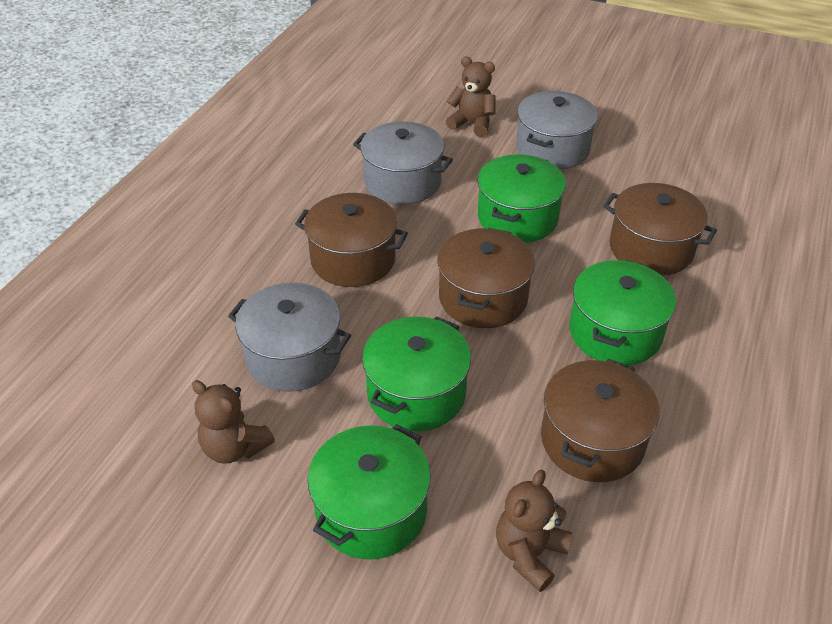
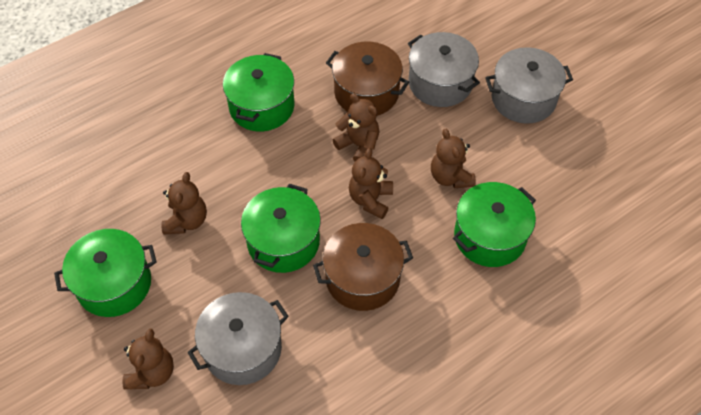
brown pot: 4 -> 2
brown teddy bear: 3 -> 5

